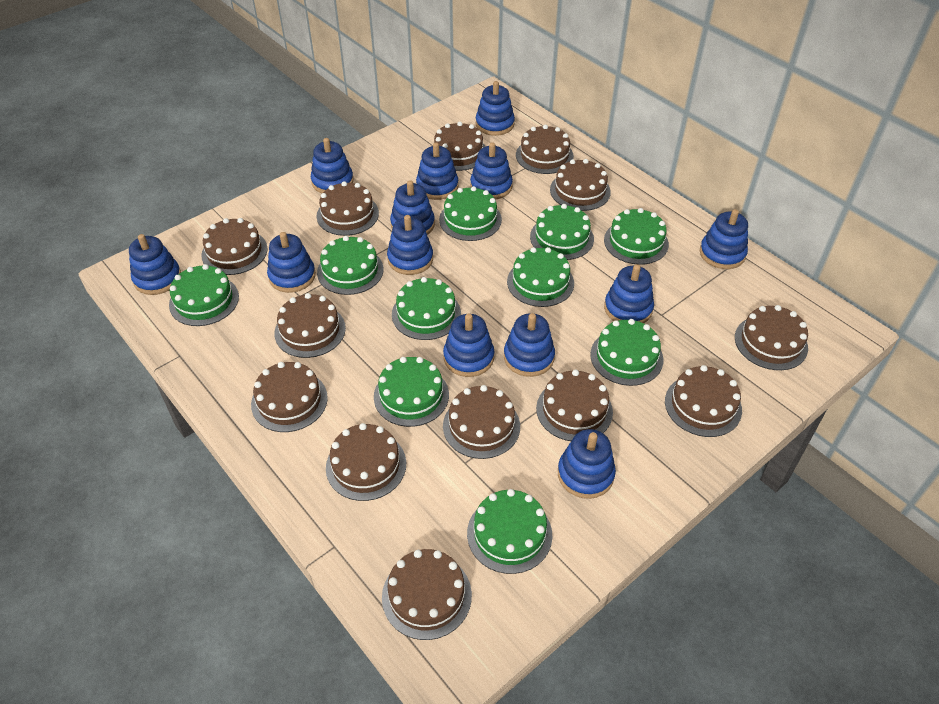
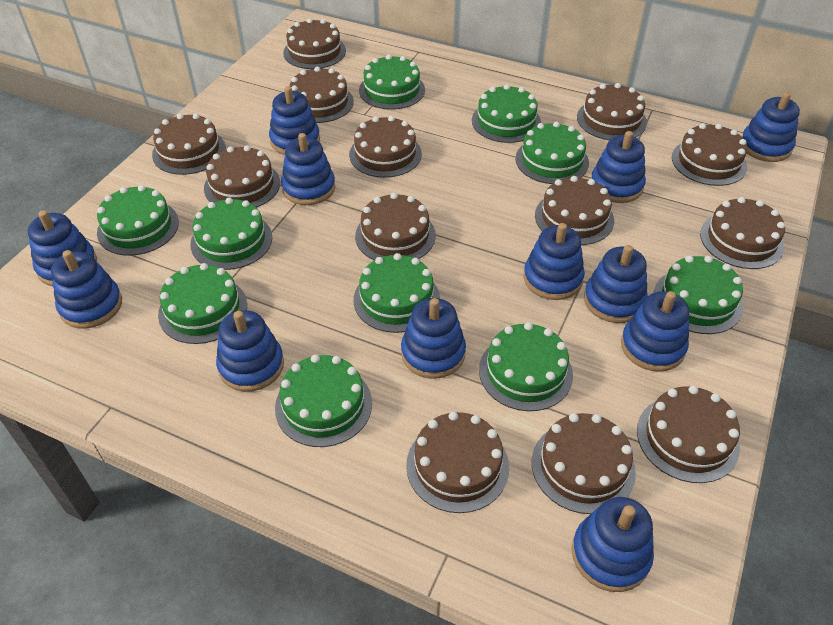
blue stacking toy: 13 -> 12

